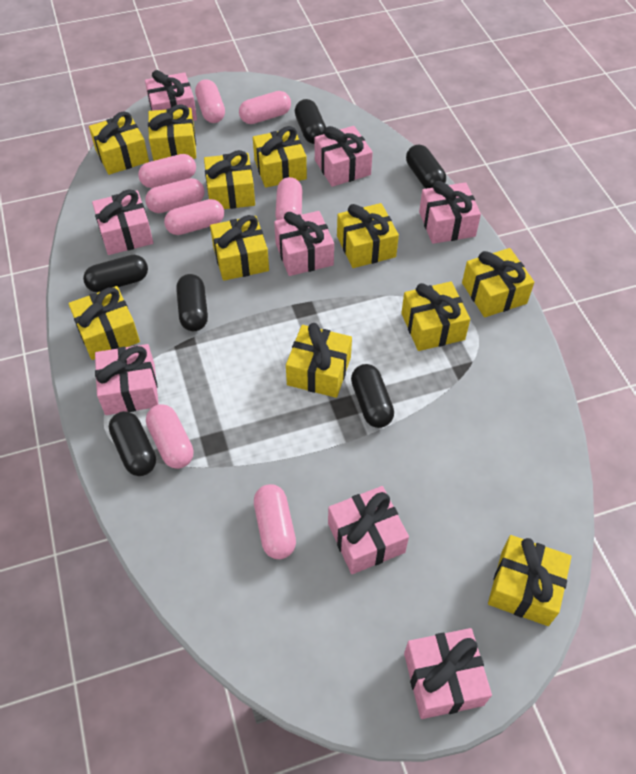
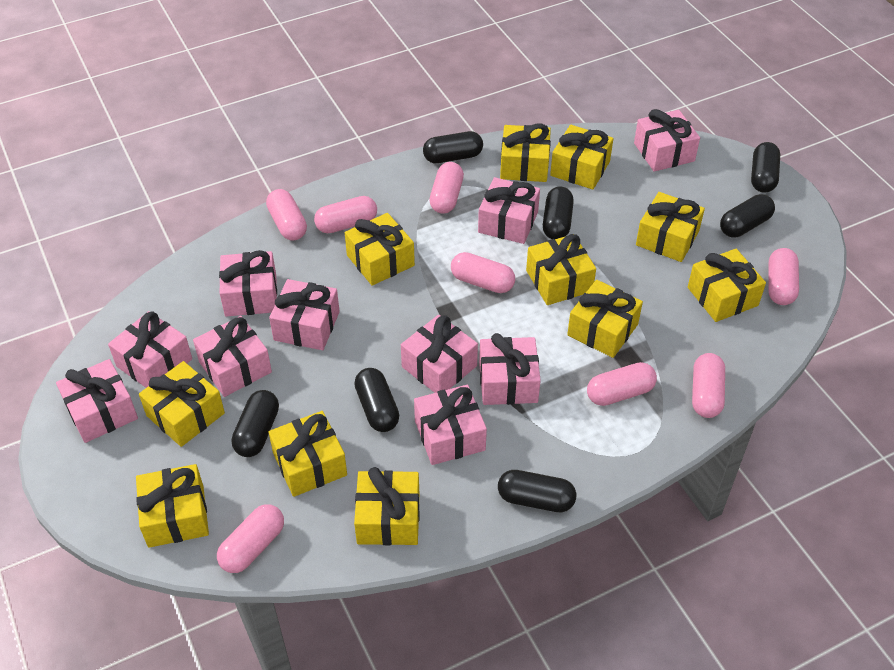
black capsule: 6 -> 7
pink gift: 8 -> 10

